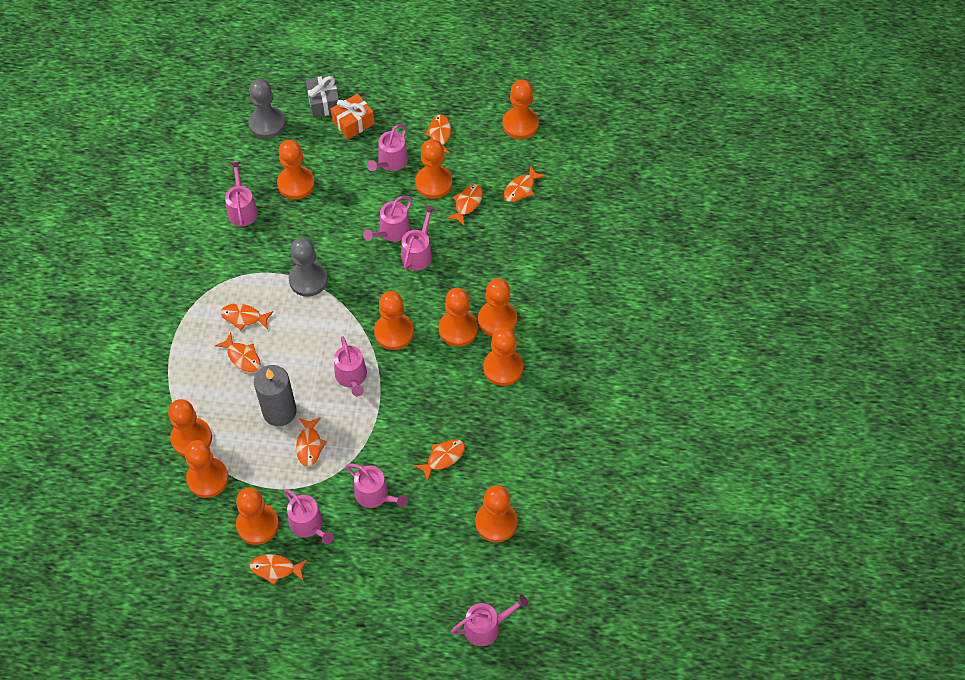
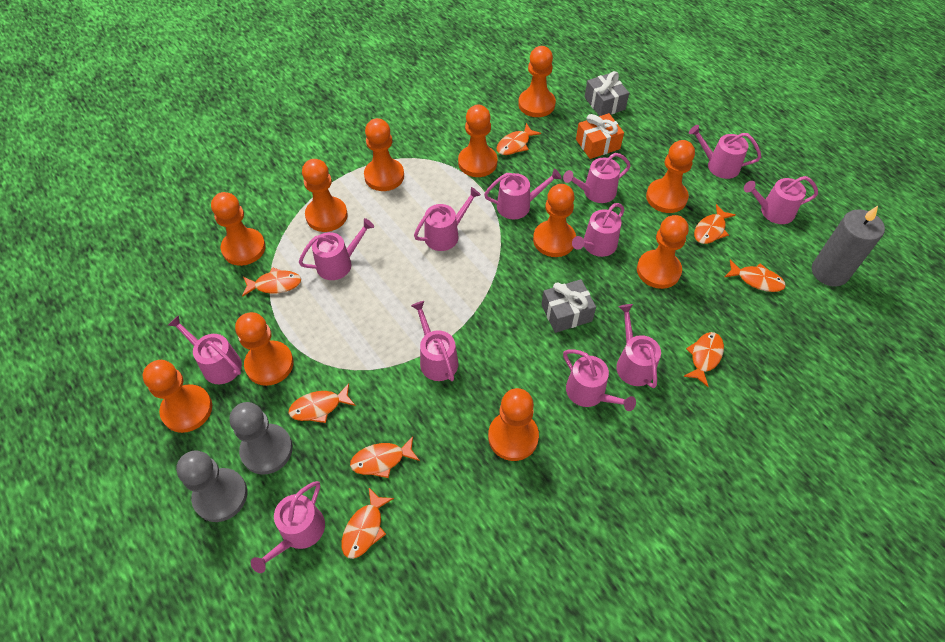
grey gift: 1 -> 2
pink watering can: 8 -> 12

